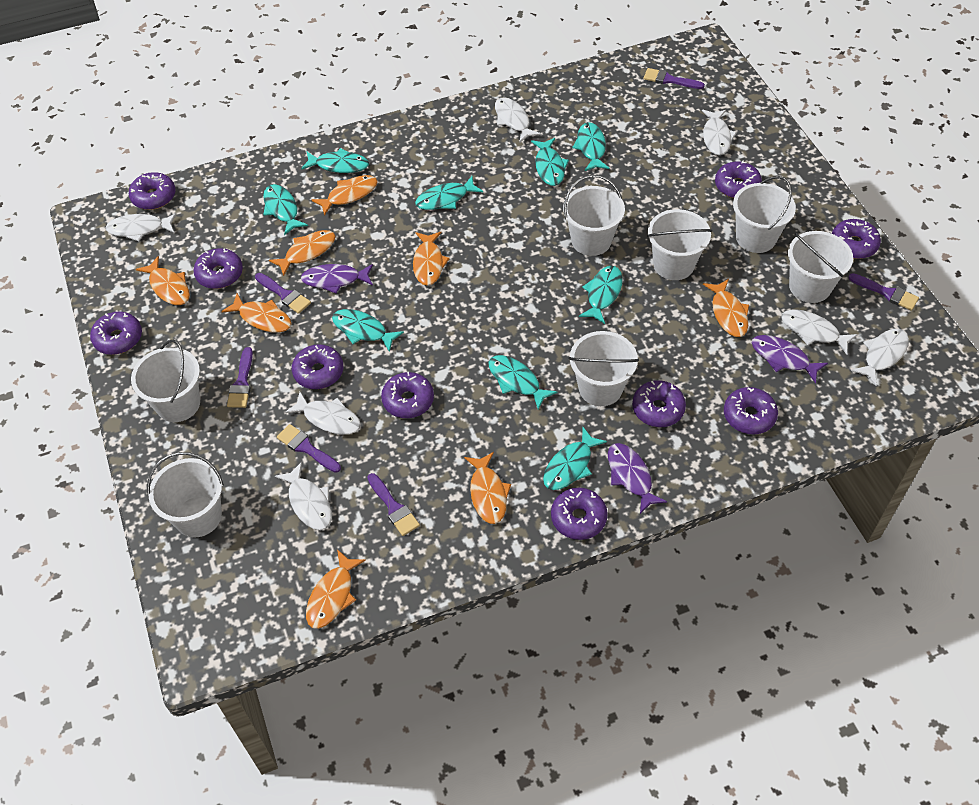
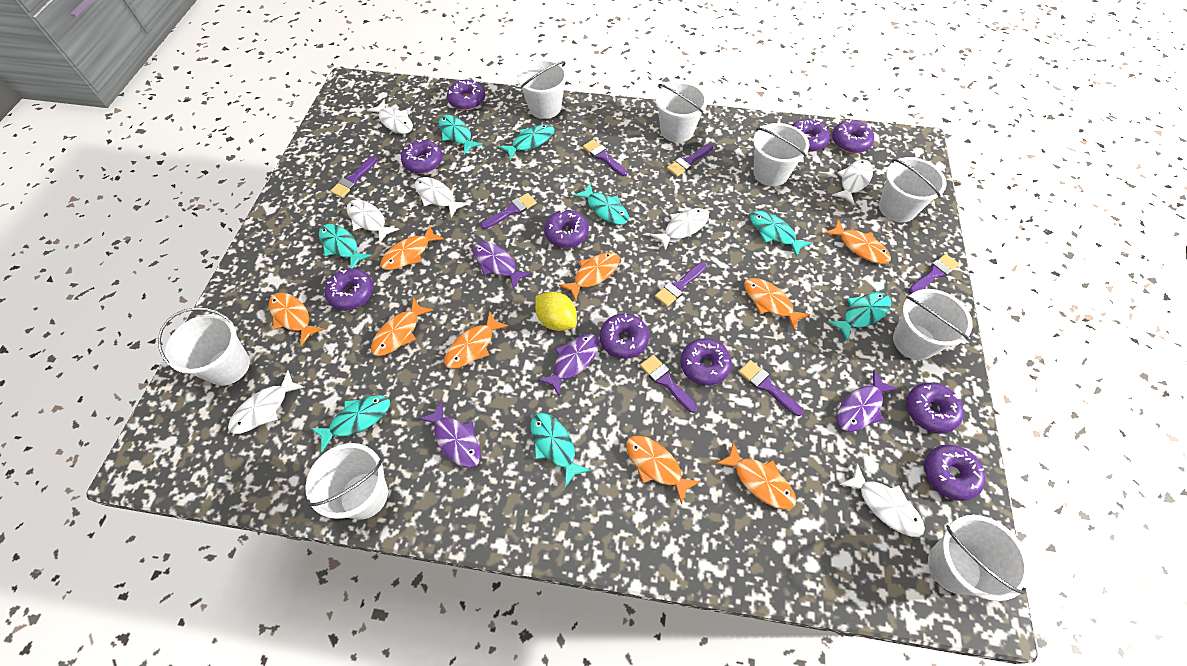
orange fish: 8 -> 9
purple brush: 6 -> 8
purple fish: 3 -> 4
turquoise fish: 9 -> 8
white bucket: 7 -> 8
yellow lemon: 0 -> 1

